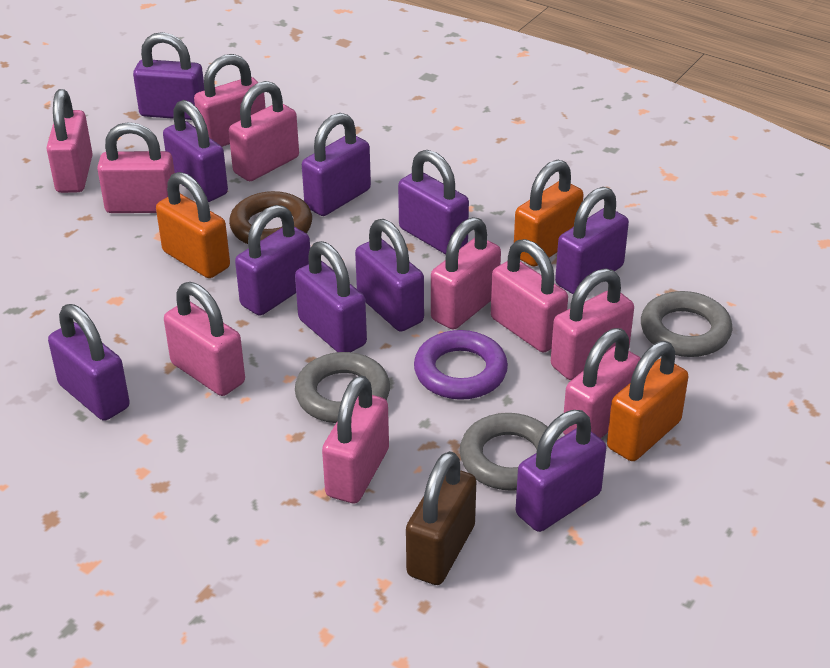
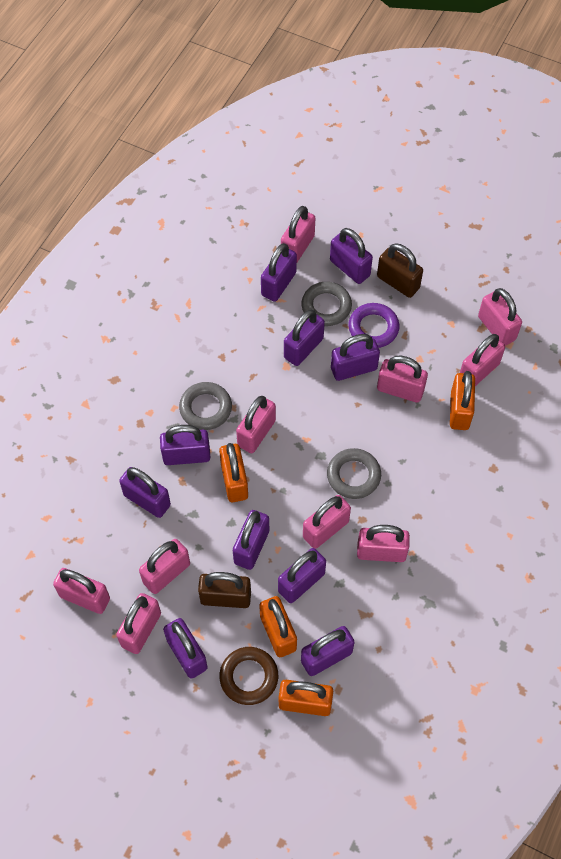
brown padlock: 1 -> 2
orange padlock: 3 -> 4

